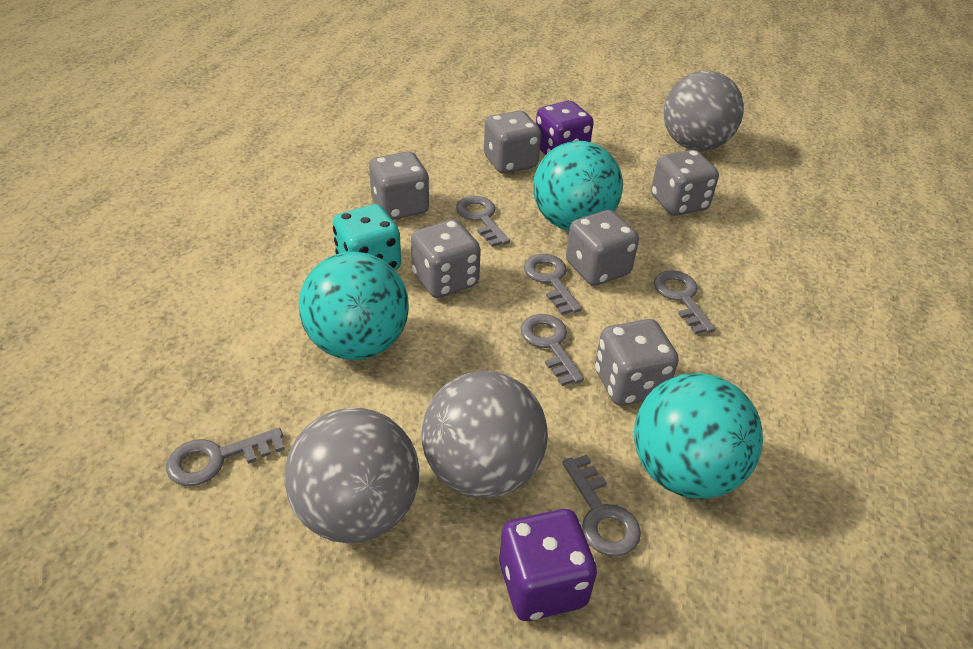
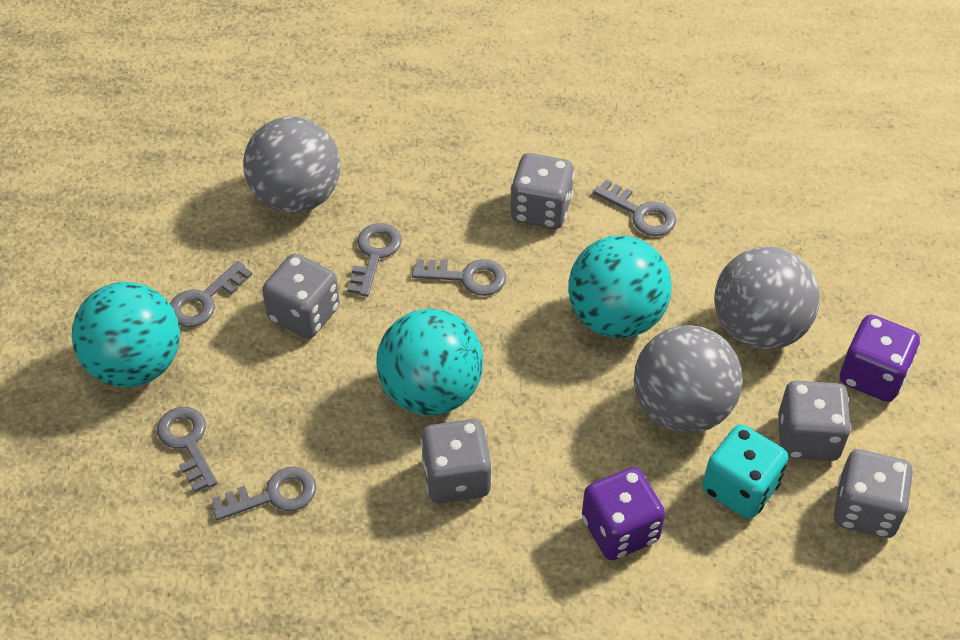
grey dice: 6 -> 5

